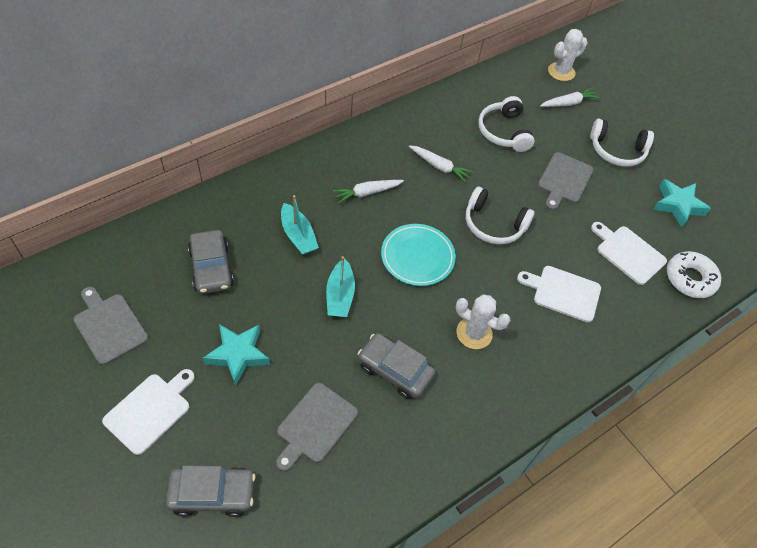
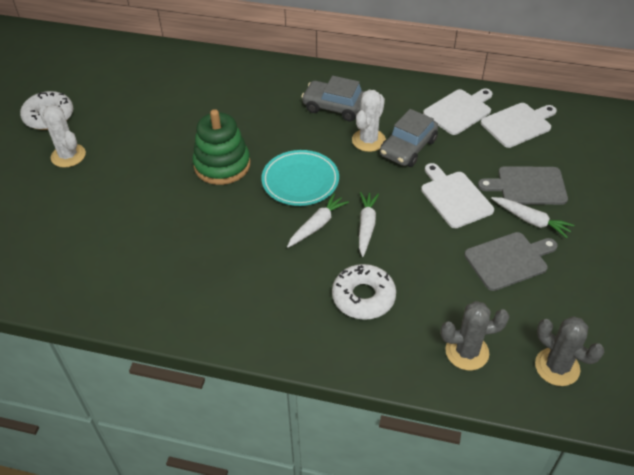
green stacking toy: 0 -> 1
grey cactus: 0 -> 2
grey car: 3 -> 2
grey cutting board: 3 -> 2
turquoise boat: 2 -> 0
turquoise star: 2 -> 0
white donut: 1 -> 2
white headphones: 3 -> 0

